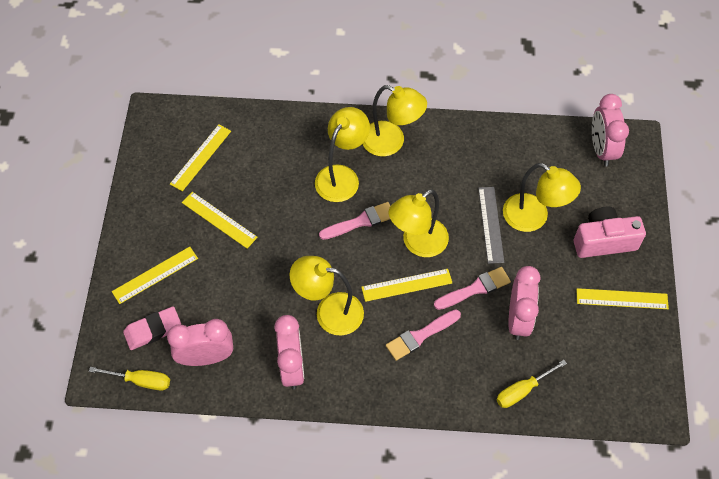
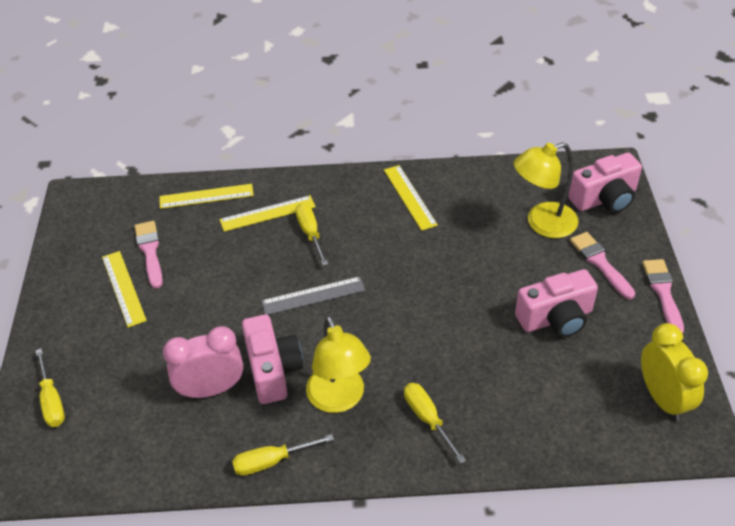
pink camera: 1 -> 3
pink clock: 4 -> 1
pink eraser: 1 -> 0
yellow clock: 0 -> 1
yellow lamp: 5 -> 2
yellow ruler: 5 -> 4
yellow screwdriver: 2 -> 4

